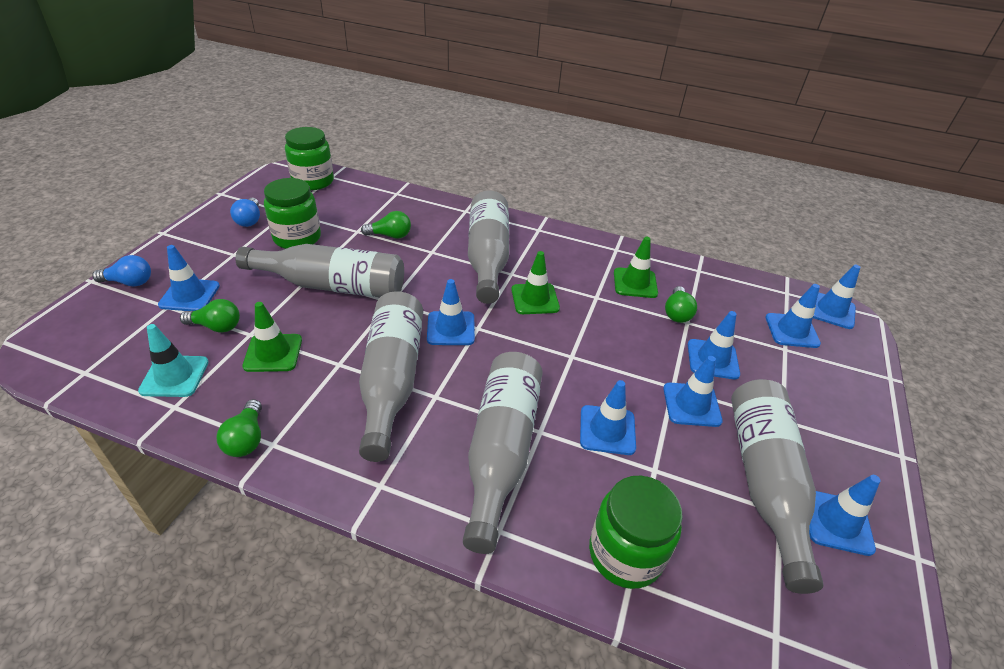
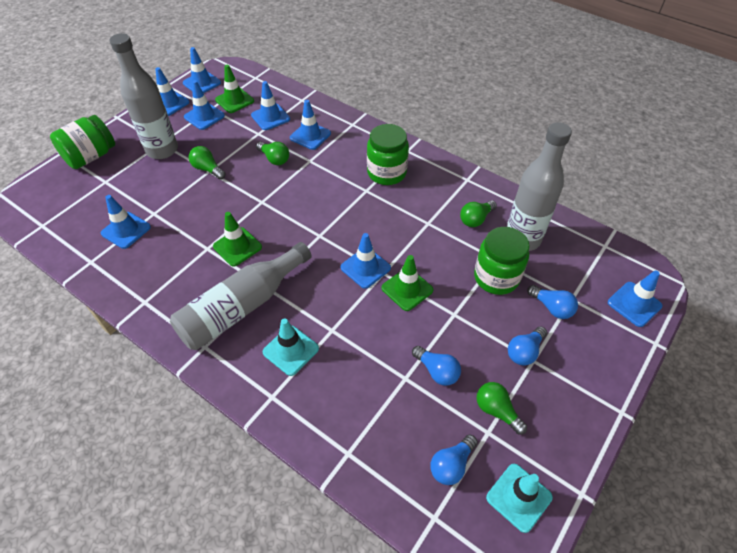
blue light bulb: 2 -> 4
grey bottle: 5 -> 3
turquoise traffic cone: 1 -> 2

